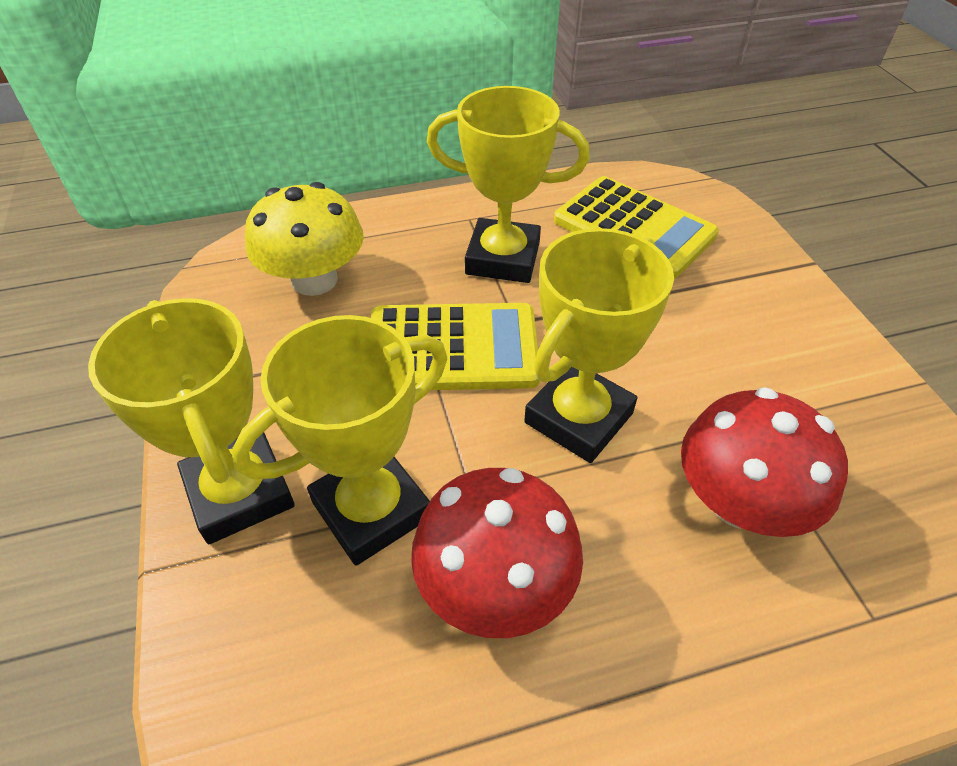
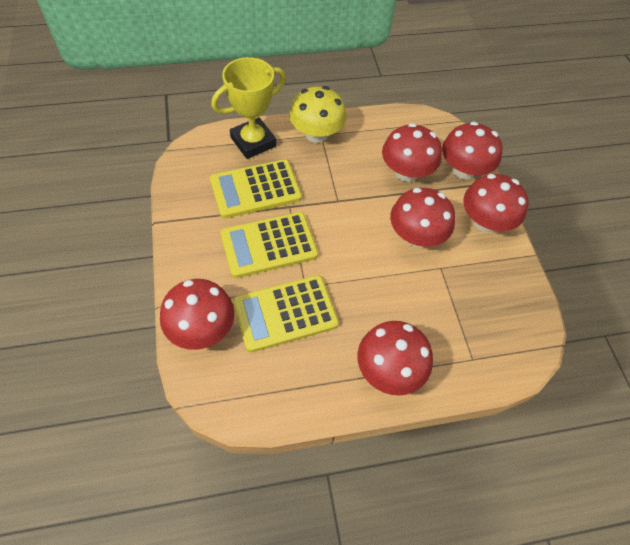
red mushroom: 2 -> 6
yellow calculator: 2 -> 3
yellow trophy: 4 -> 1

